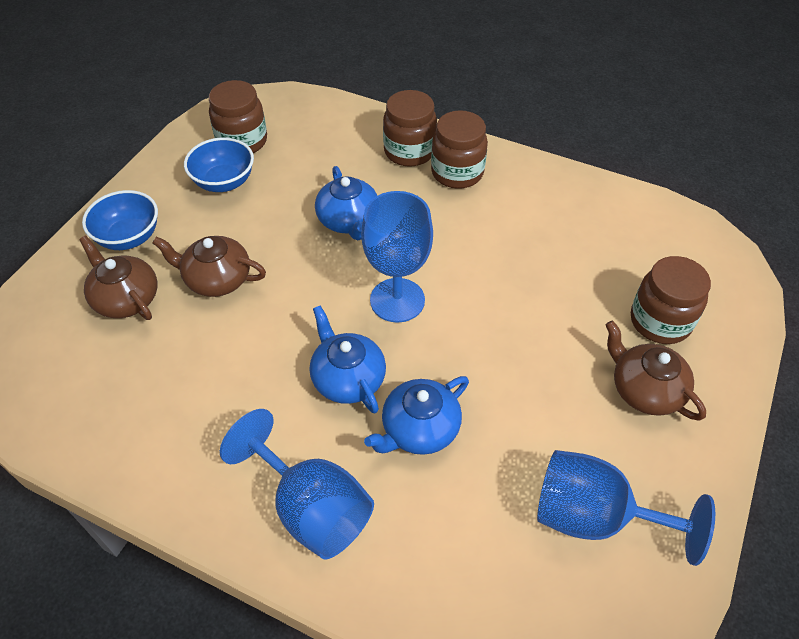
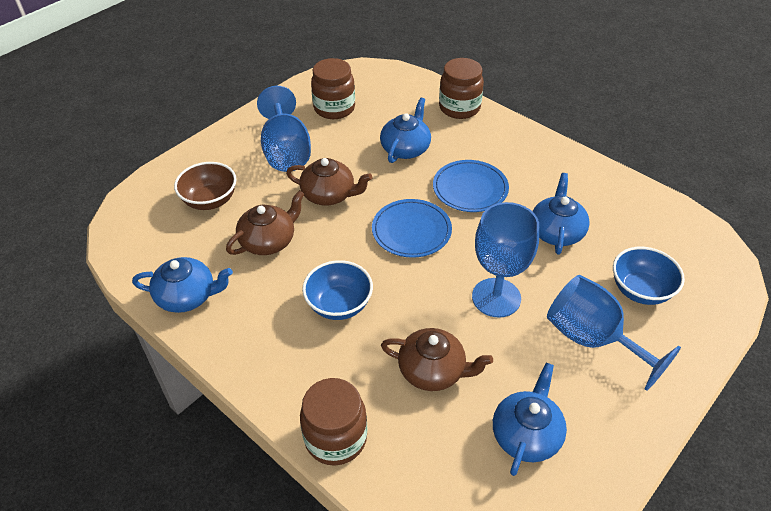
blue plate: 0 -> 2
blue teapot: 3 -> 4
brown bowl: 0 -> 1
brown jar: 4 -> 3

